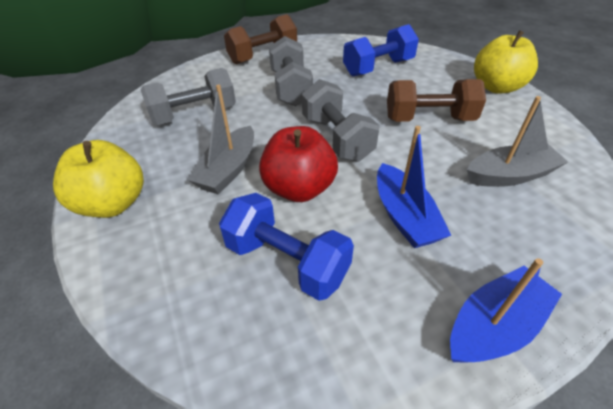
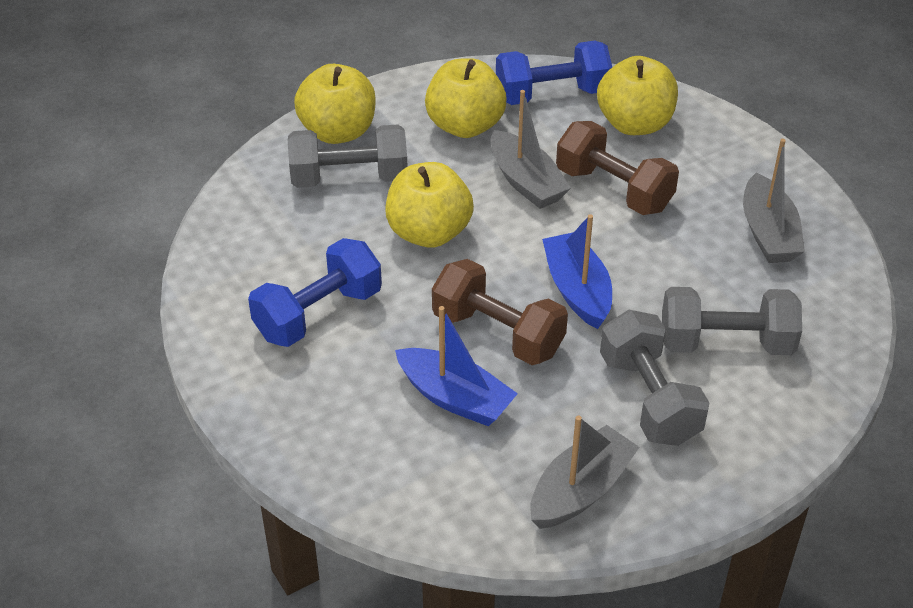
grey boat: 2 -> 3
red apple: 1 -> 0
yellow apple: 2 -> 4

